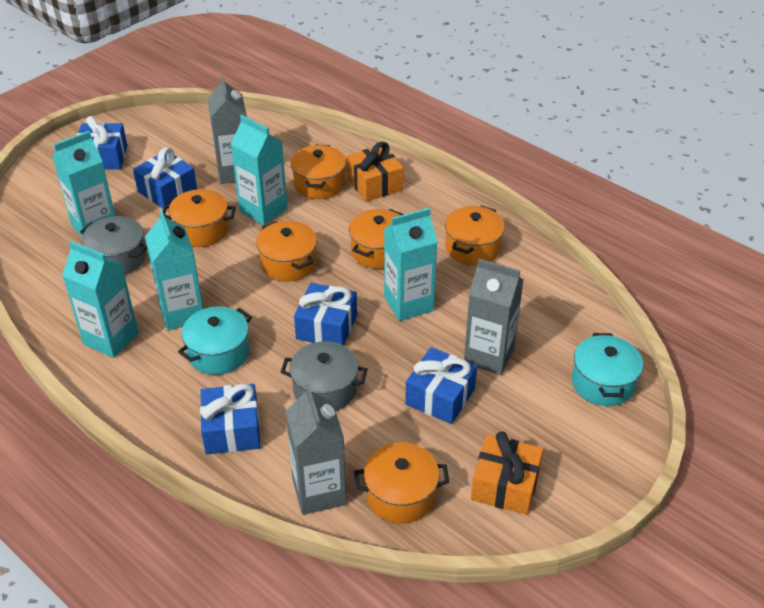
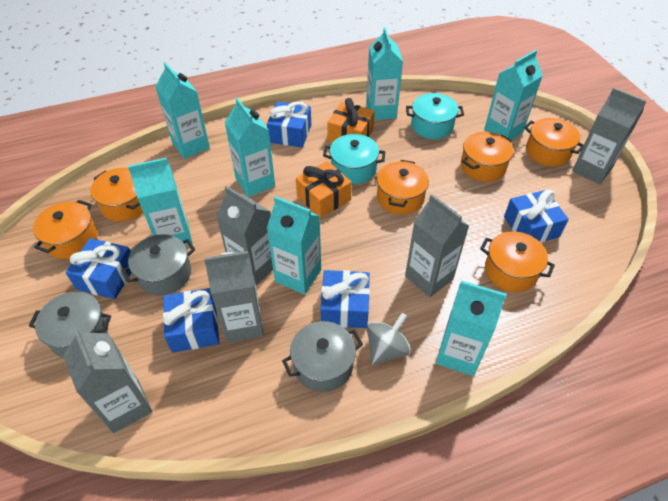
grey carton: 3 -> 5
grey pot: 2 -> 3
grey spinning top: 0 -> 1
turquoise carton: 5 -> 7

